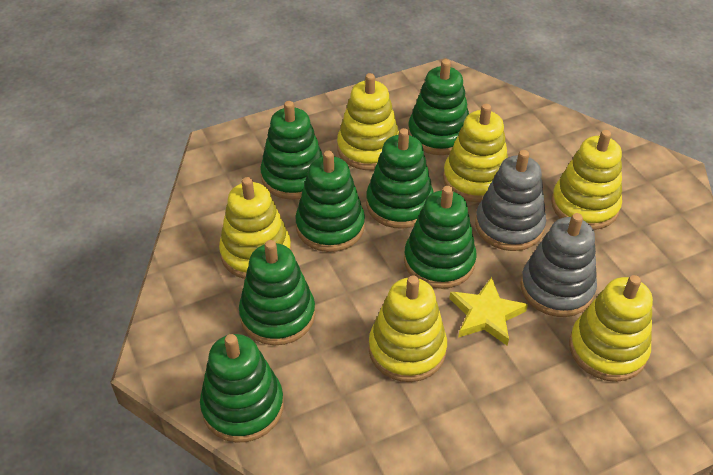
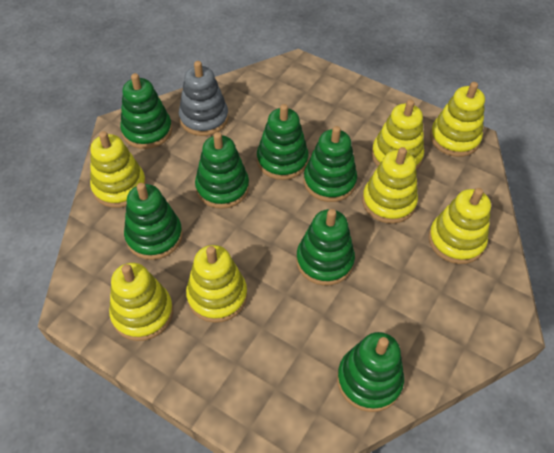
grey stacking toy: 2 -> 1
yellow stacking toy: 6 -> 7
yellow star: 1 -> 0

